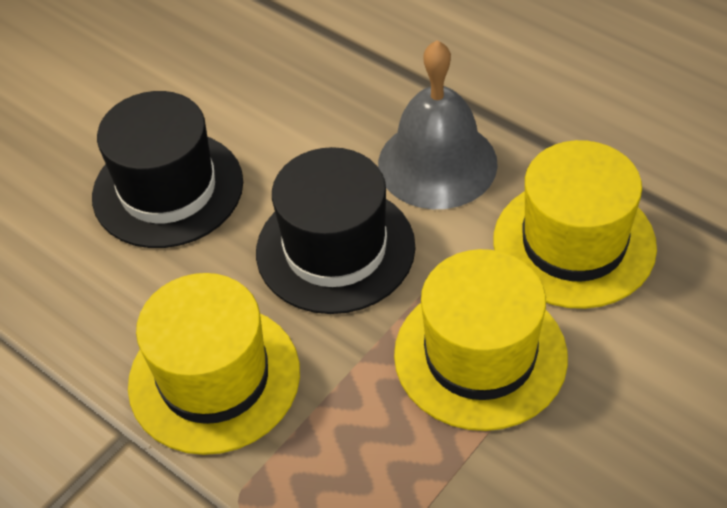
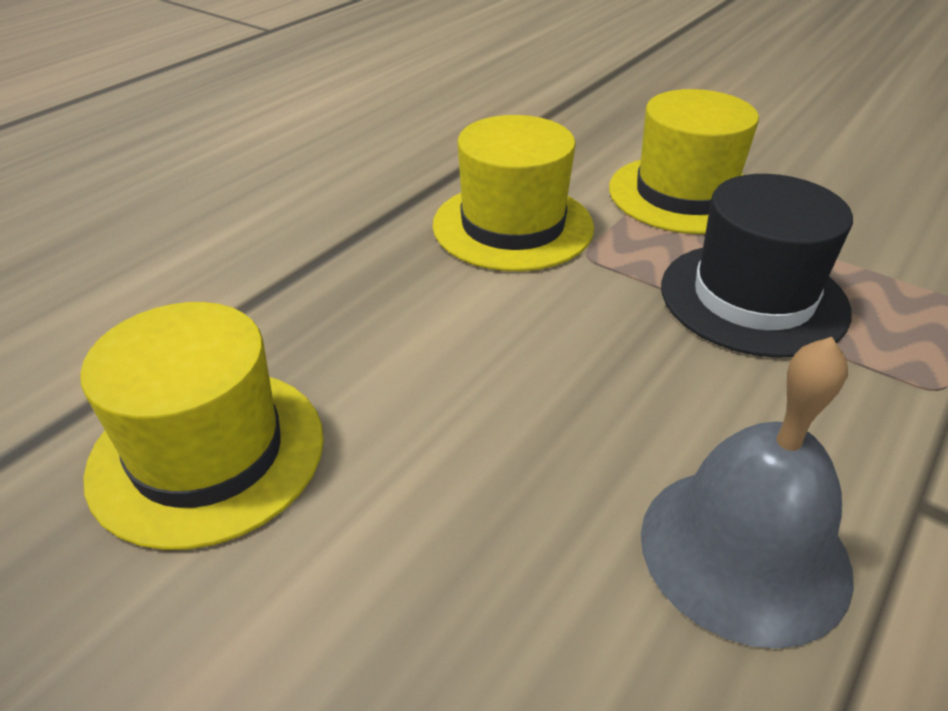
black hat: 2 -> 1

